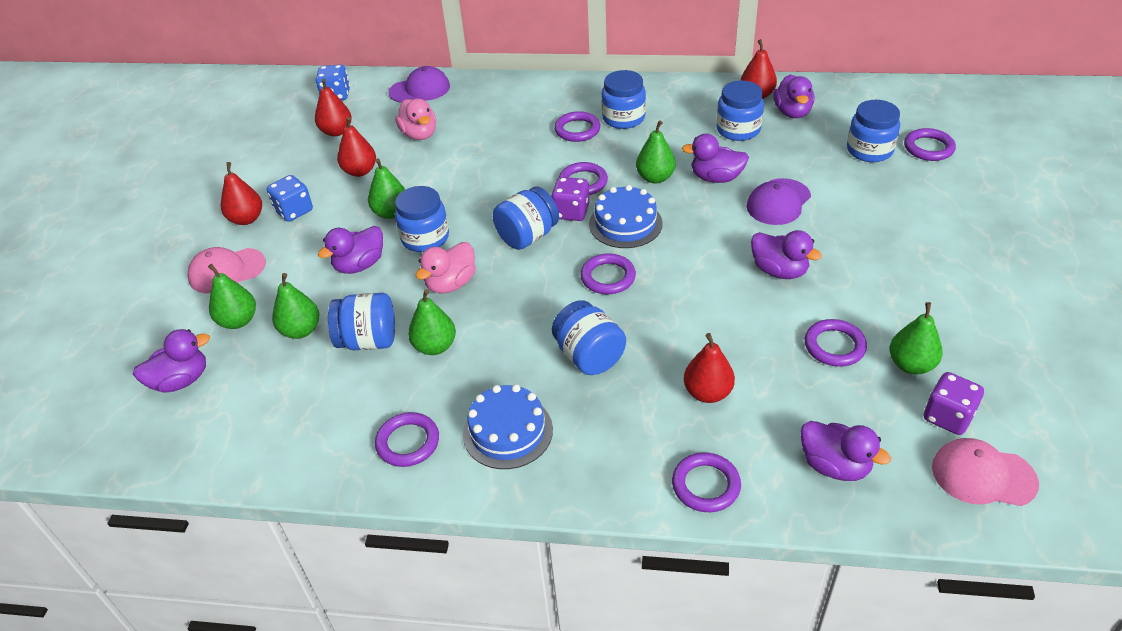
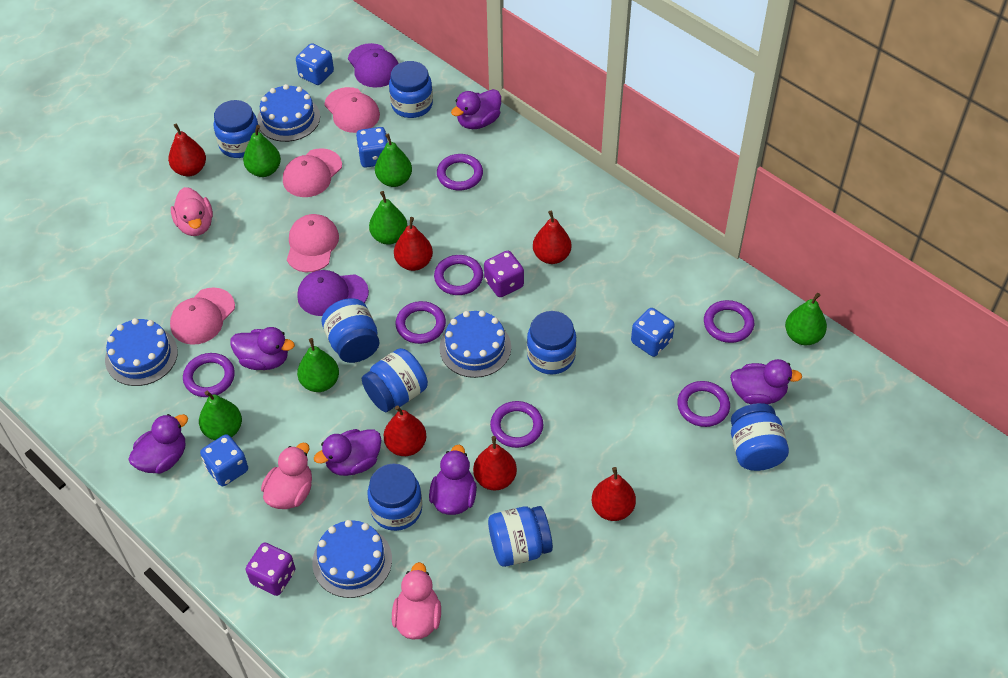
blue cake: 2 -> 4
blue dice: 2 -> 4
blue jar: 7 -> 8
pink cap: 2 -> 4
pink duck: 2 -> 3
red pear: 5 -> 6

